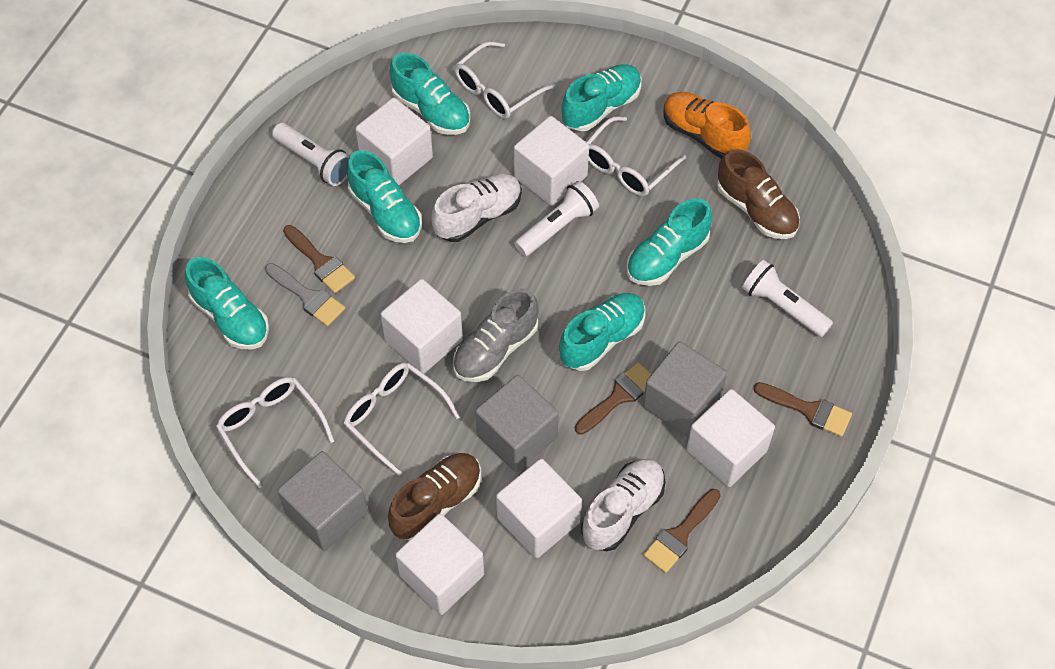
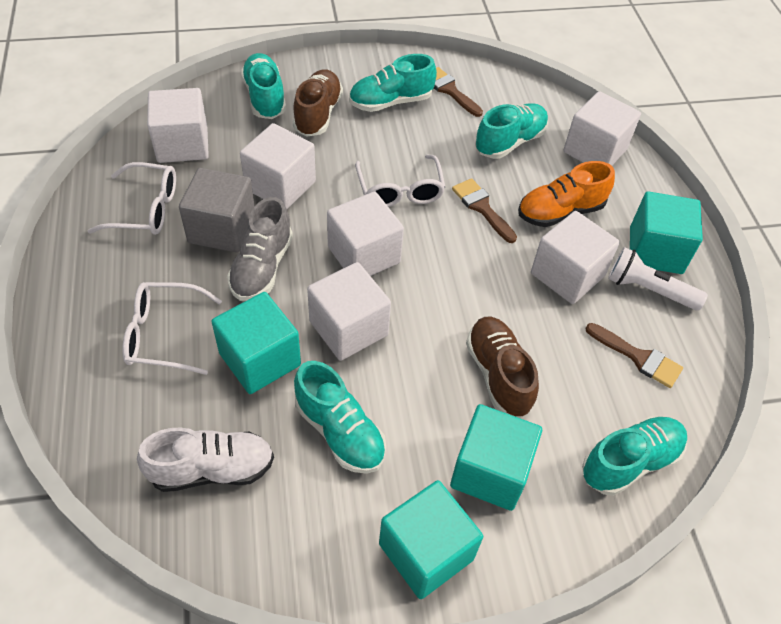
brown brush: 4 -> 3
grey brush: 1 -> 0
grey cube: 3 -> 1
turquoise cube: 0 -> 4
turquoise shoe: 6 -> 5
white flashlight: 3 -> 1
white glasses: 4 -> 3
white shoe: 2 -> 1

